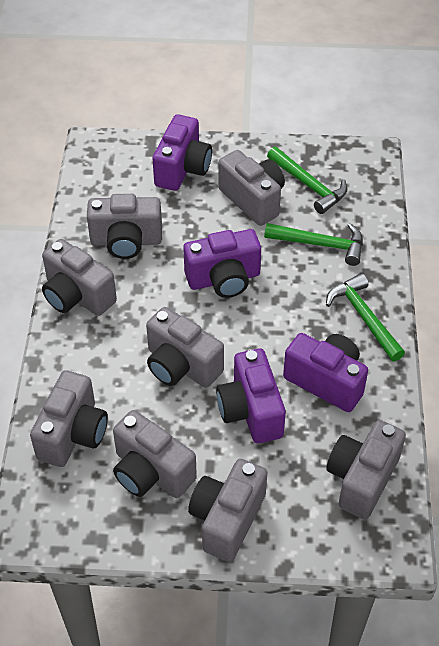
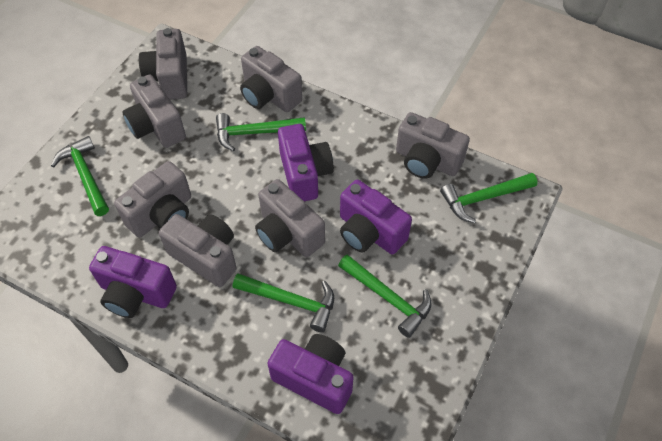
green hammer: 3 -> 5
grey camera: 8 -> 7

